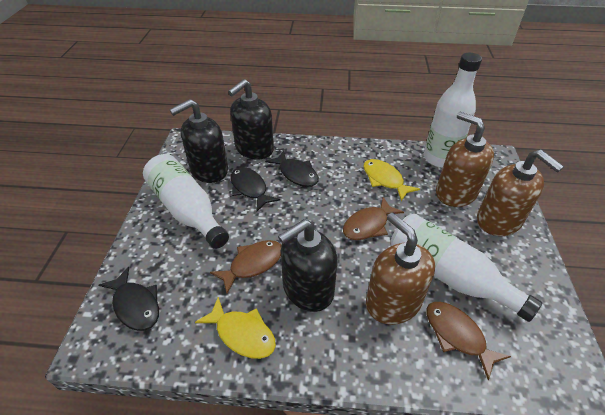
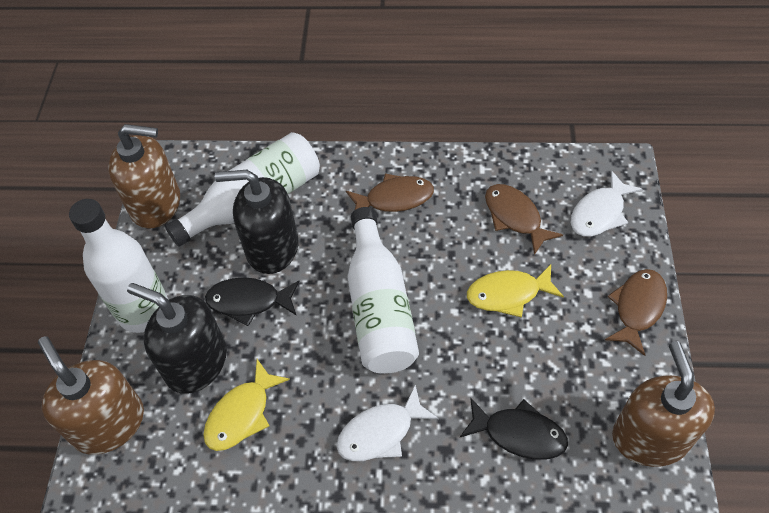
black fish: 3 -> 2
black soap dispenser: 3 -> 2
white fish: 0 -> 2

